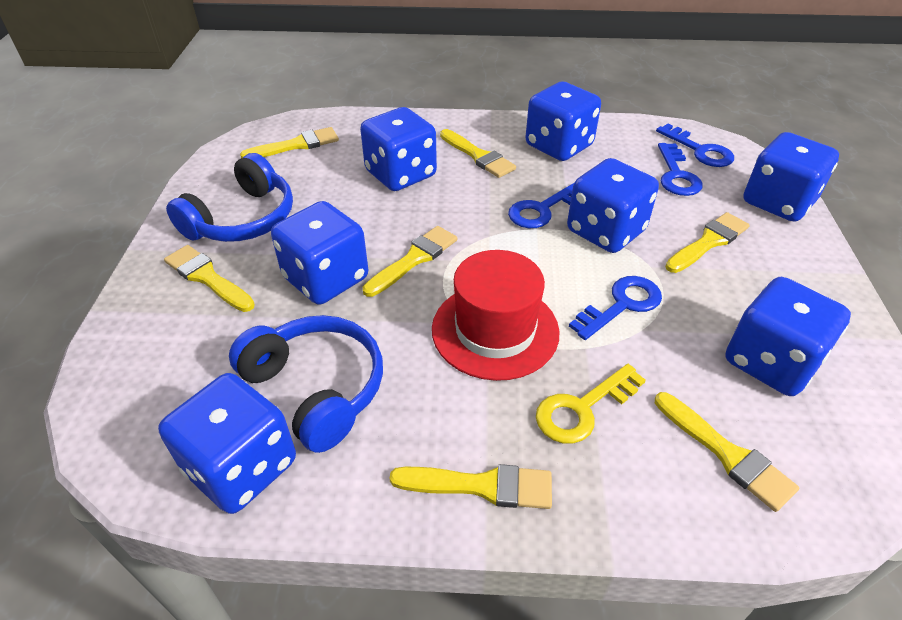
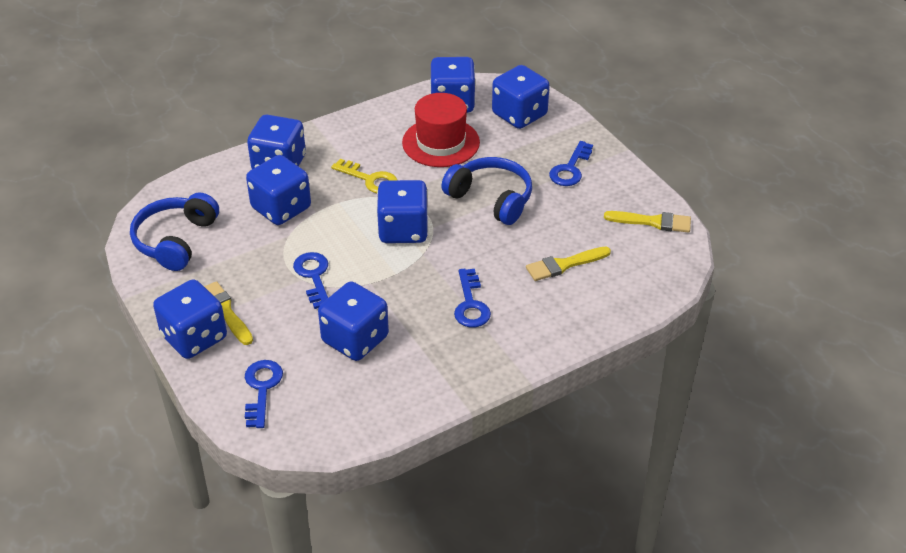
yellow brush: 7 -> 3

